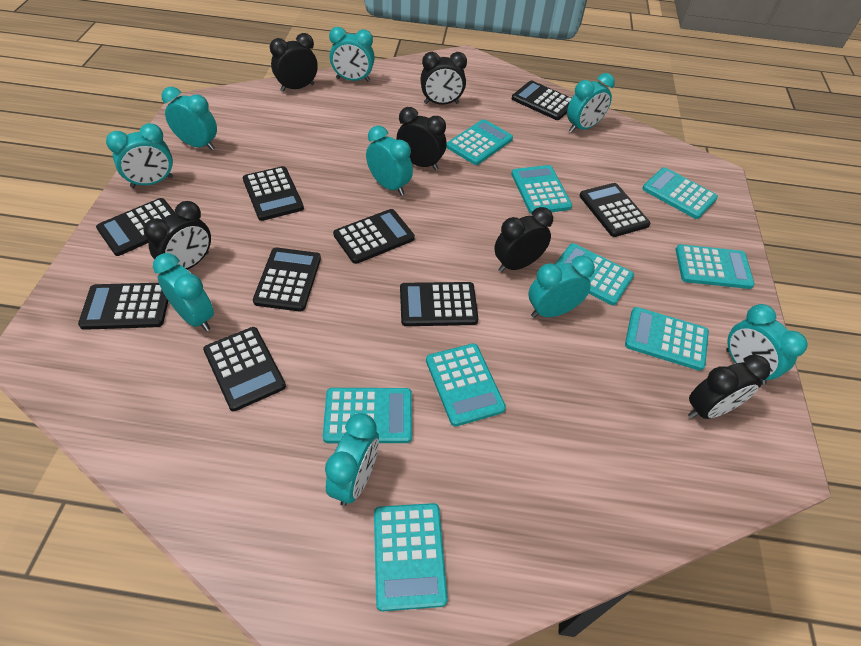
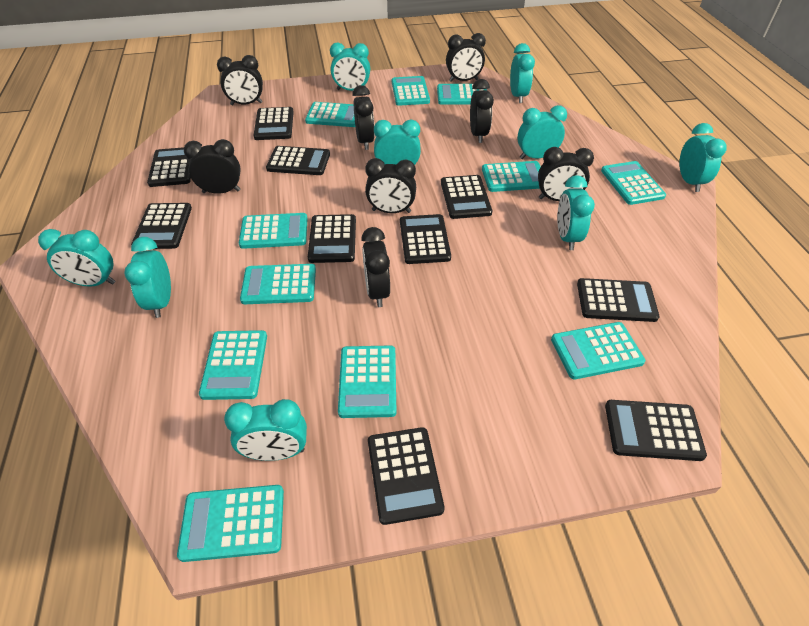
black calculator: 9 -> 10
black clock: 6 -> 8
turquoise calculator: 9 -> 11

